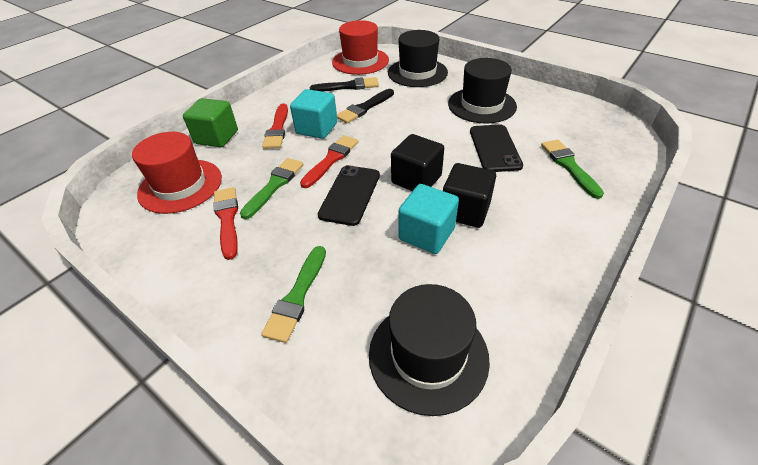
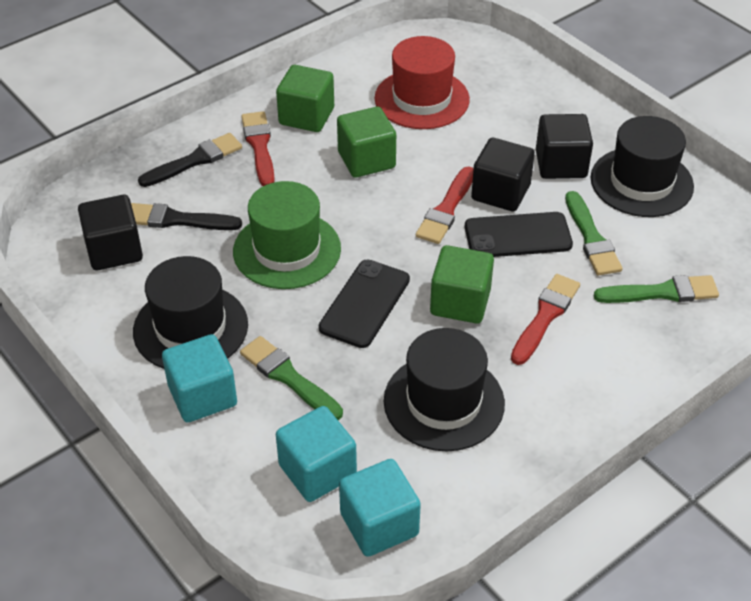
black cube: 2 -> 3
green cube: 1 -> 3
green hat: 0 -> 1
red hat: 2 -> 1
turquoise cube: 2 -> 3

